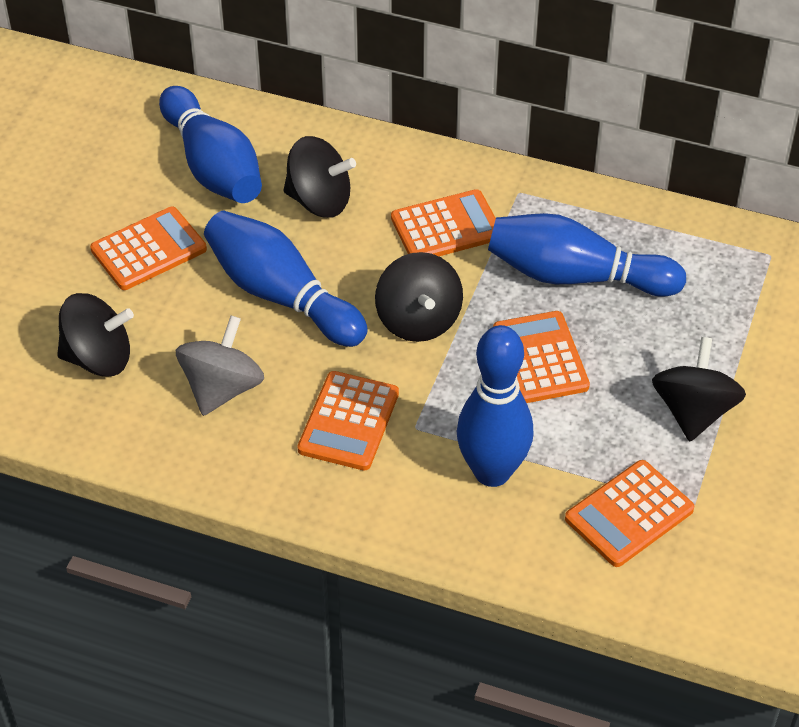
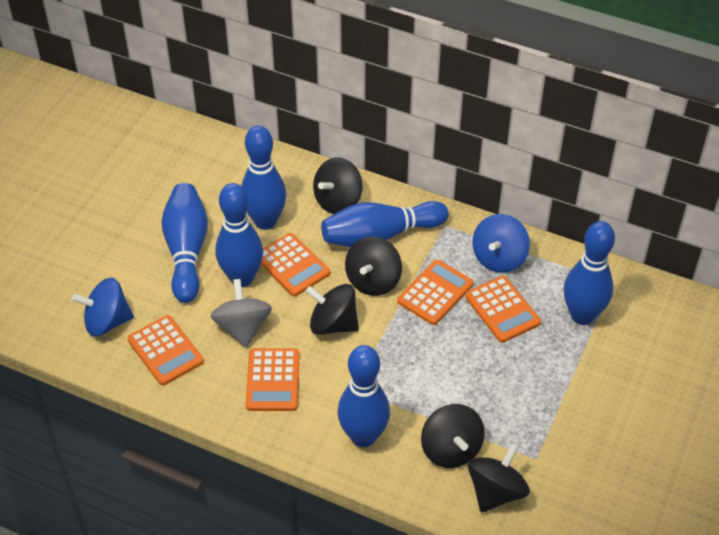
black spinning top: 4 -> 5
blue bowling pin: 4 -> 6
blue spinning top: 0 -> 2

